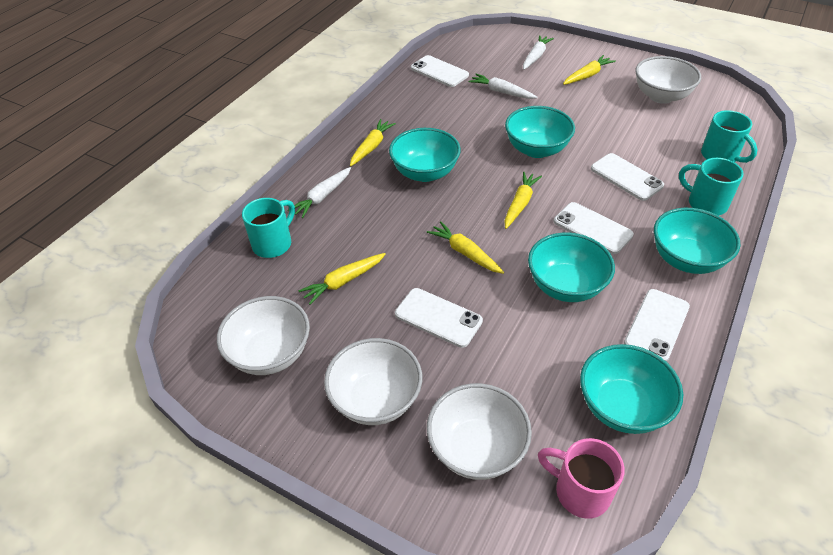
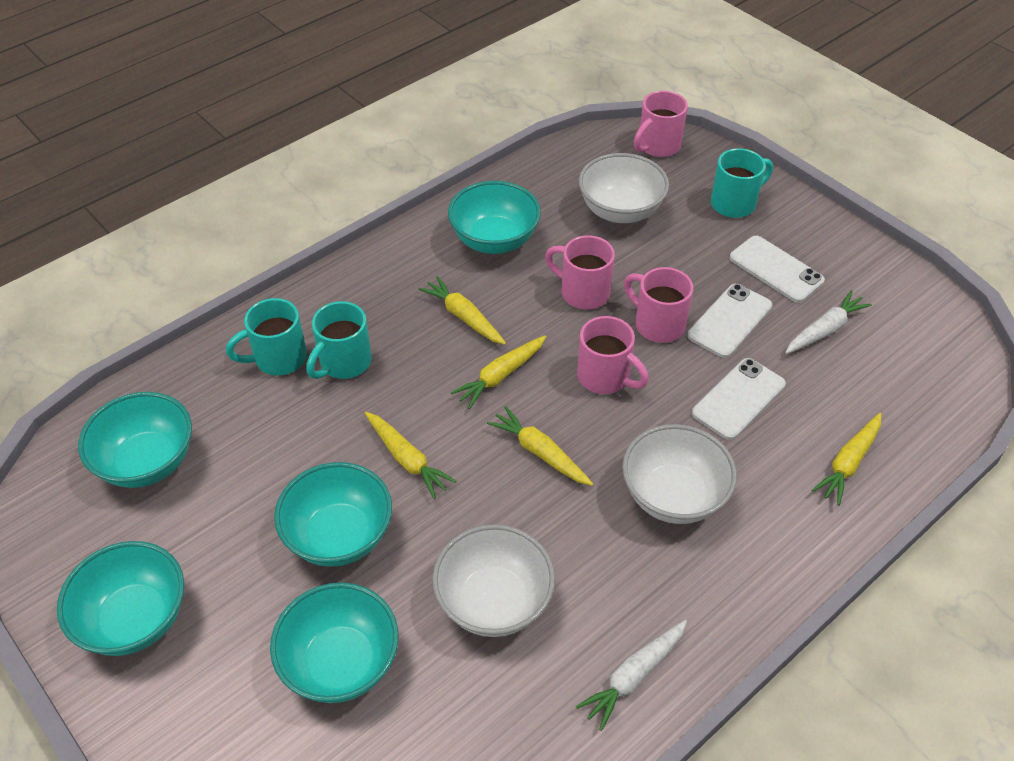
pink mug: 1 -> 4
white bowl: 4 -> 3
white carrot: 3 -> 2
white phone: 5 -> 3

